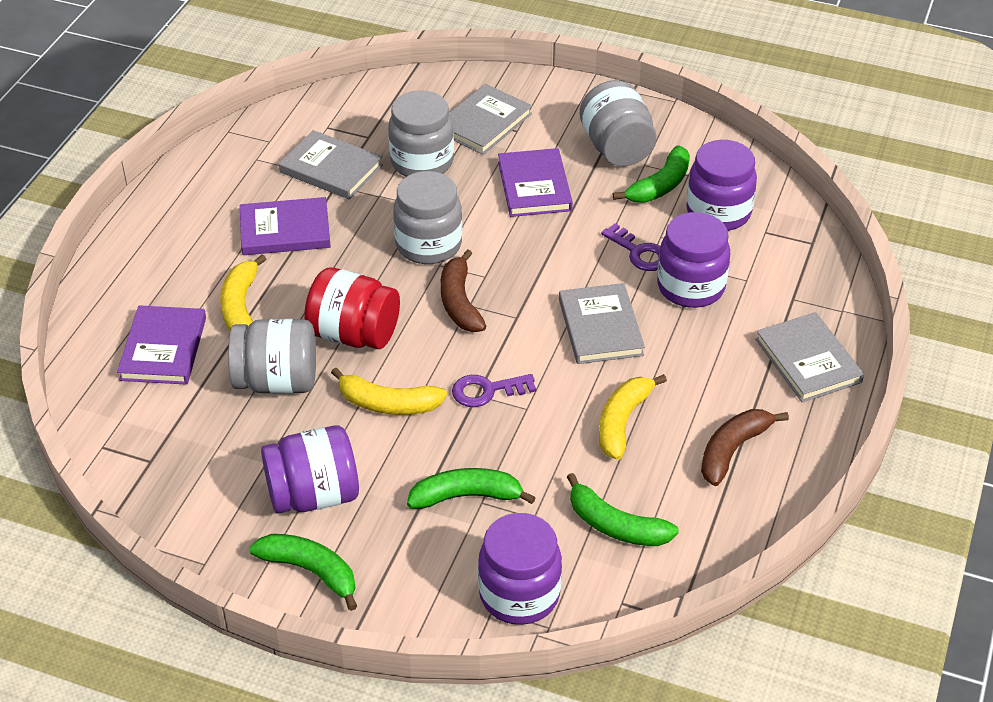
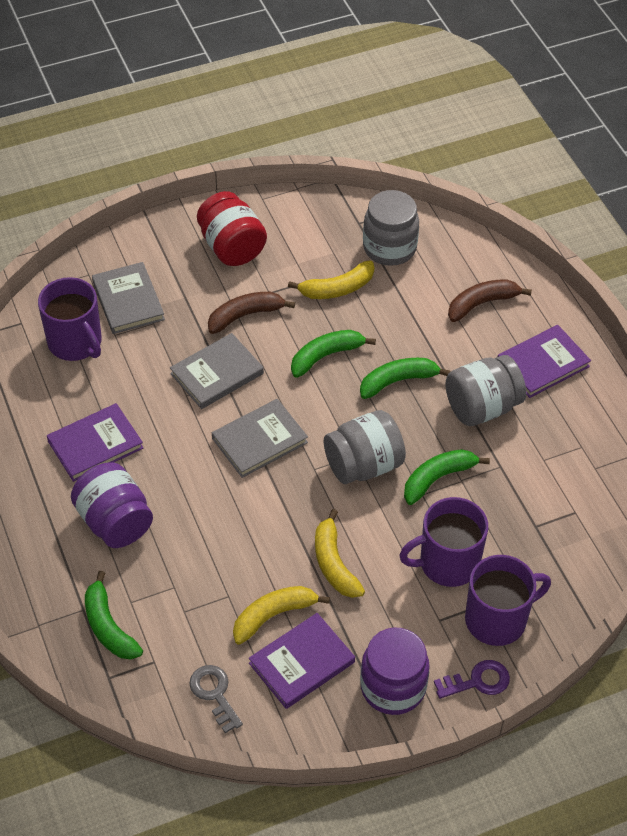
grey book: 4 -> 3
grey jar: 4 -> 3
grey key: 0 -> 1
purple jar: 4 -> 2
purple key: 2 -> 1
purple mug: 0 -> 3

